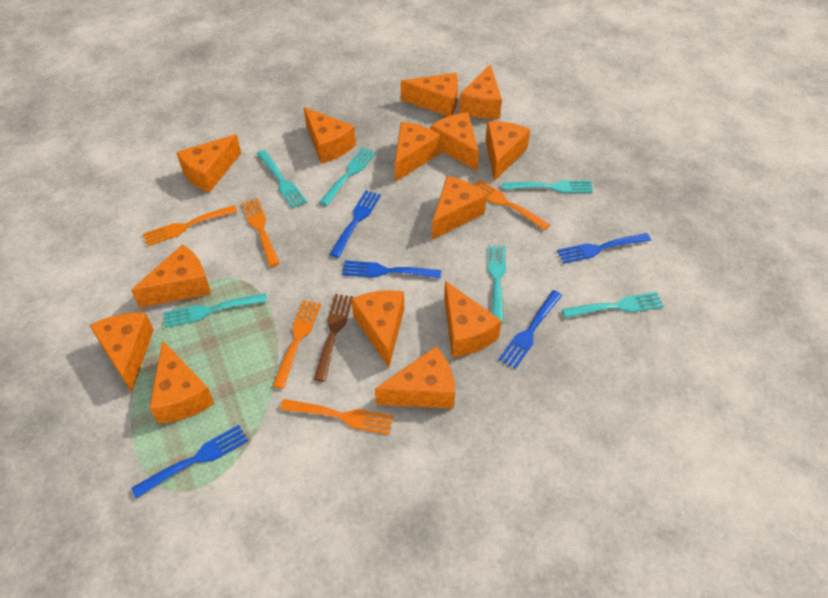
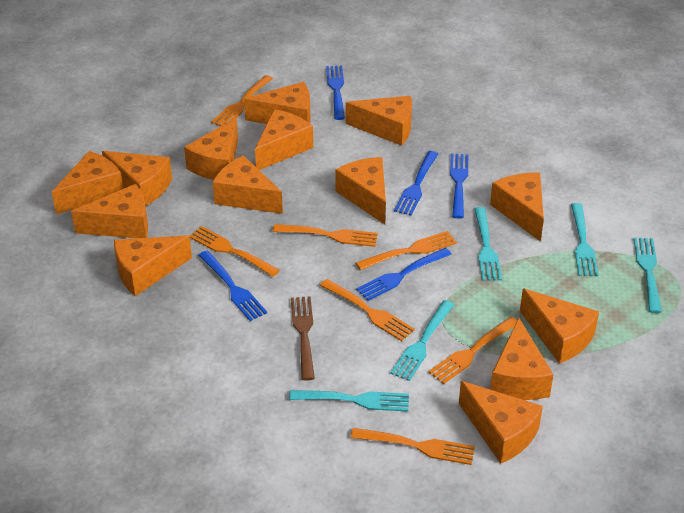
orange fork: 5 -> 7
turquoise fork: 6 -> 5

